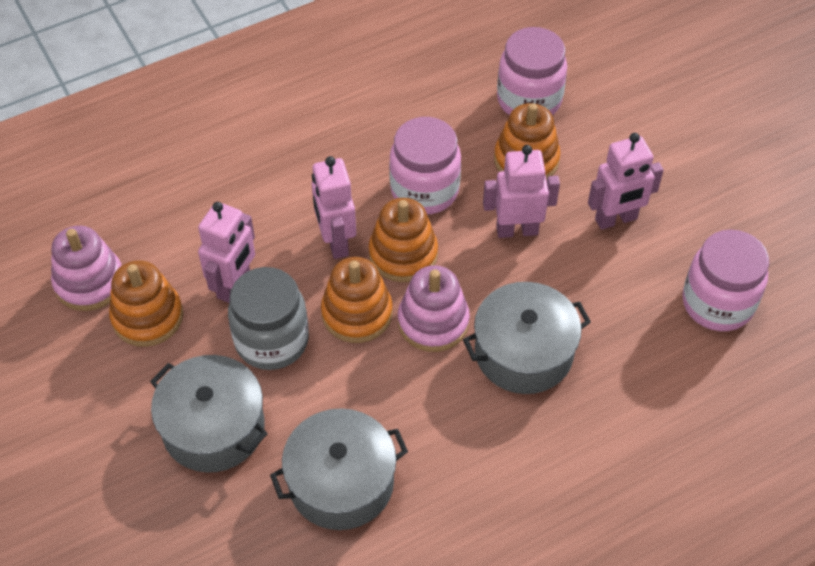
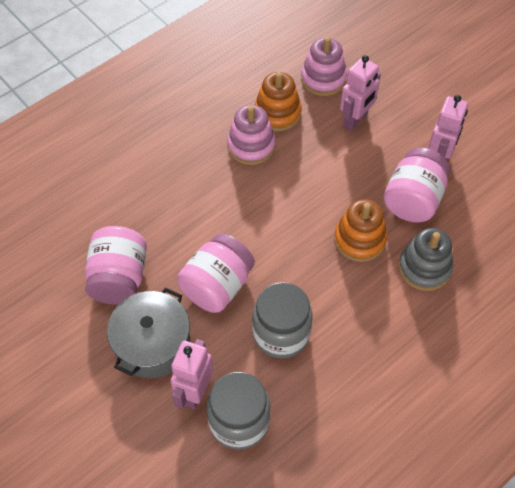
grey jar: 1 -> 2
grey pot: 3 -> 1
grey stacking toy: 0 -> 1
orange stacking toy: 4 -> 2
pink robot: 4 -> 3

